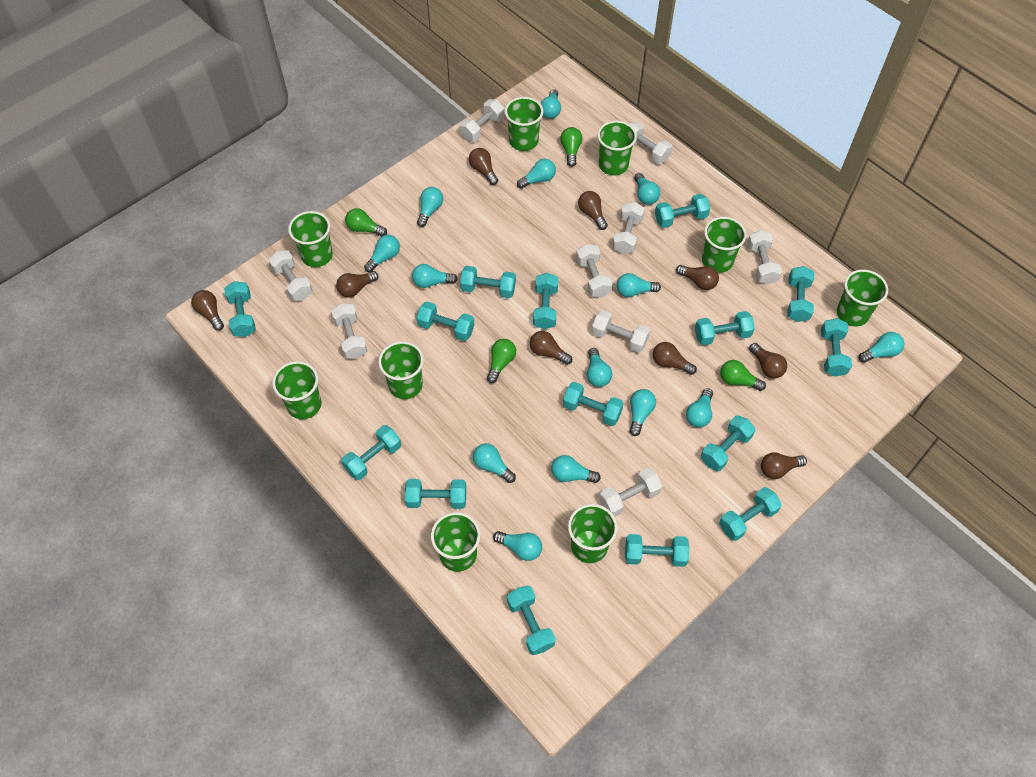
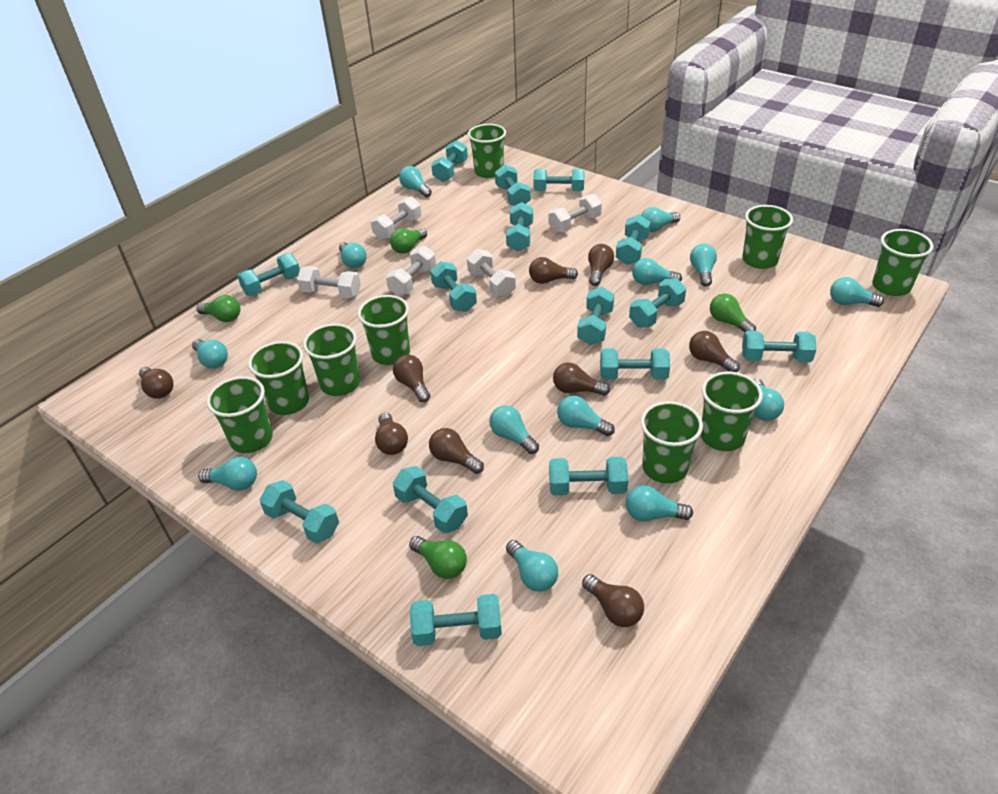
turquoise light bulb: 14 -> 13
white dumbbell: 9 -> 5

